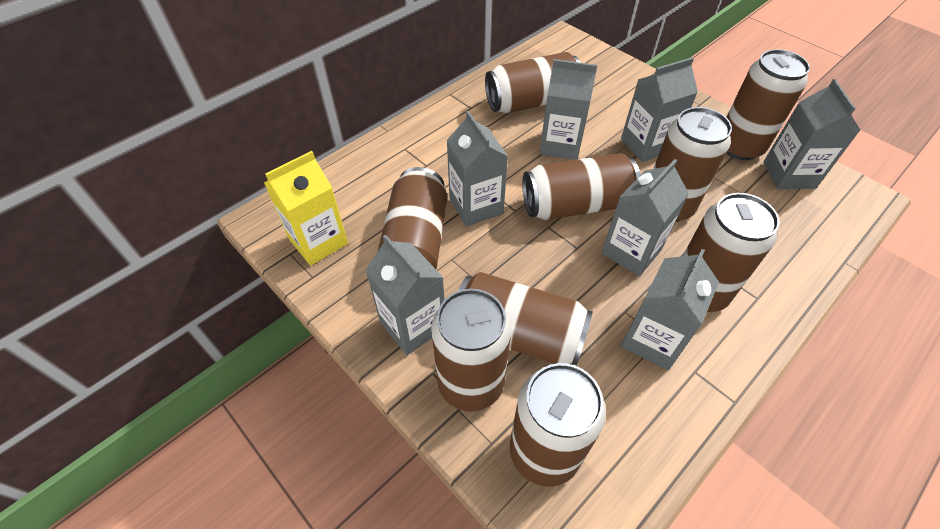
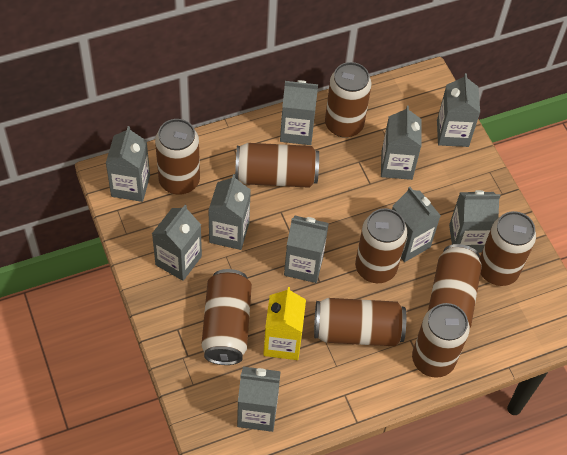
grey carton: 7 -> 10

